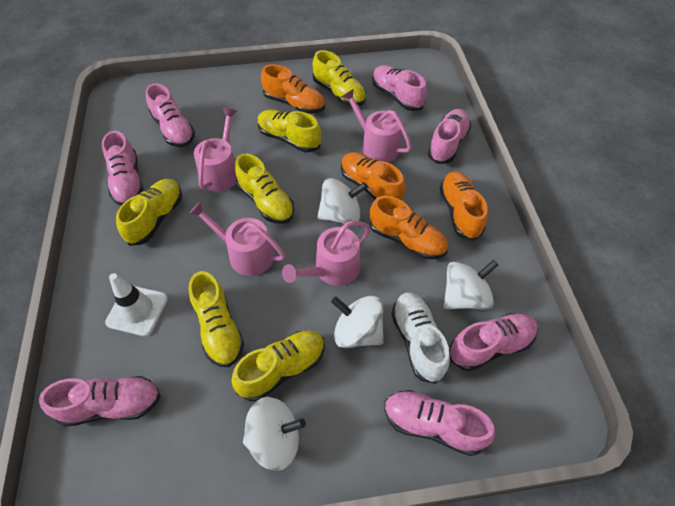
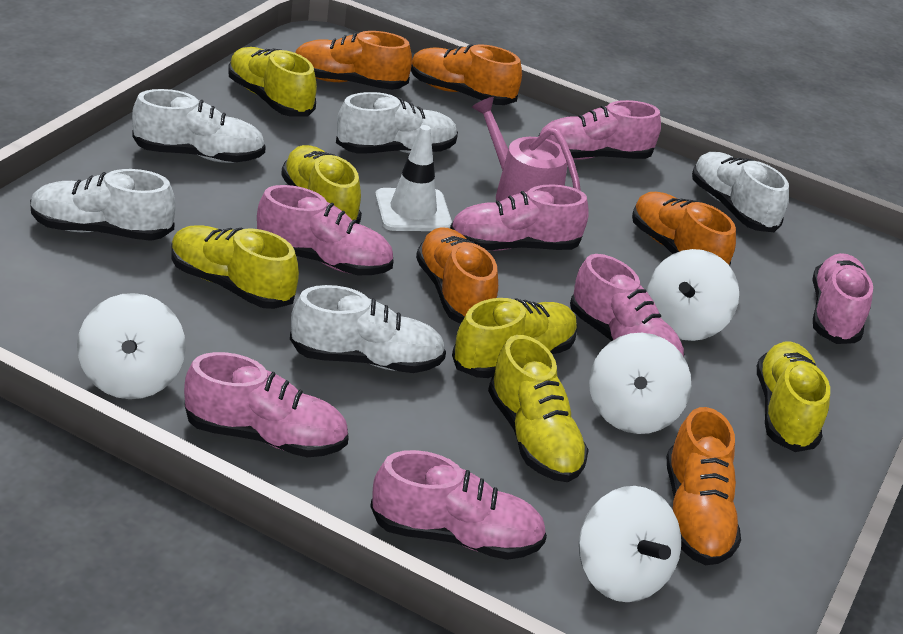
orange shoe: 4 -> 5
pink watering can: 4 -> 1
white shoe: 1 -> 5

